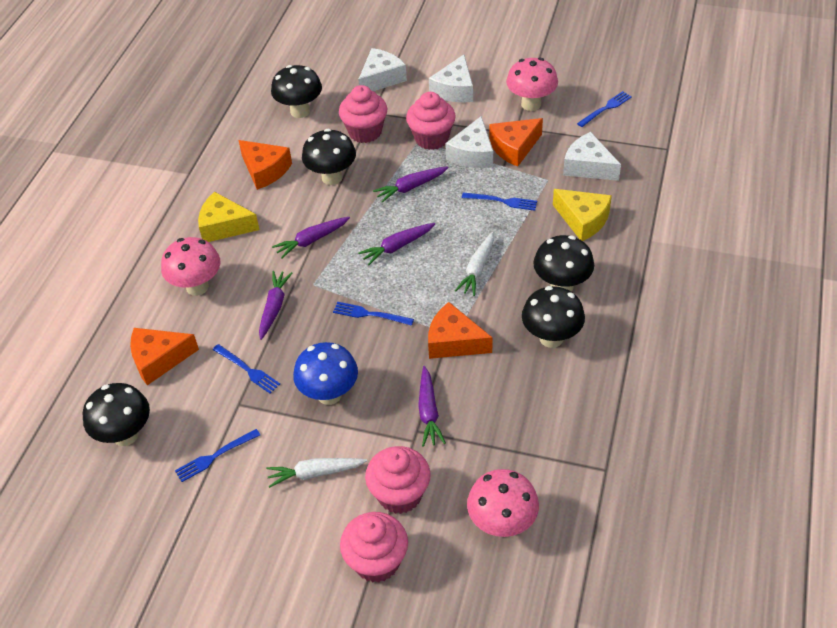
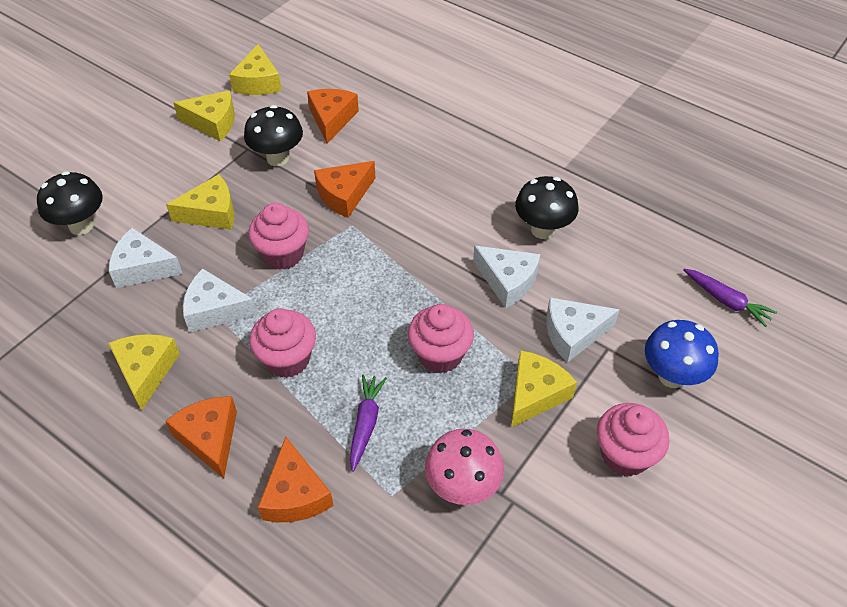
black mushroom: 5 -> 3
blue fork: 5 -> 0
pink mushroom: 3 -> 1
purple carrot: 5 -> 2
white carrot: 2 -> 0
yellow cheese: 2 -> 5

